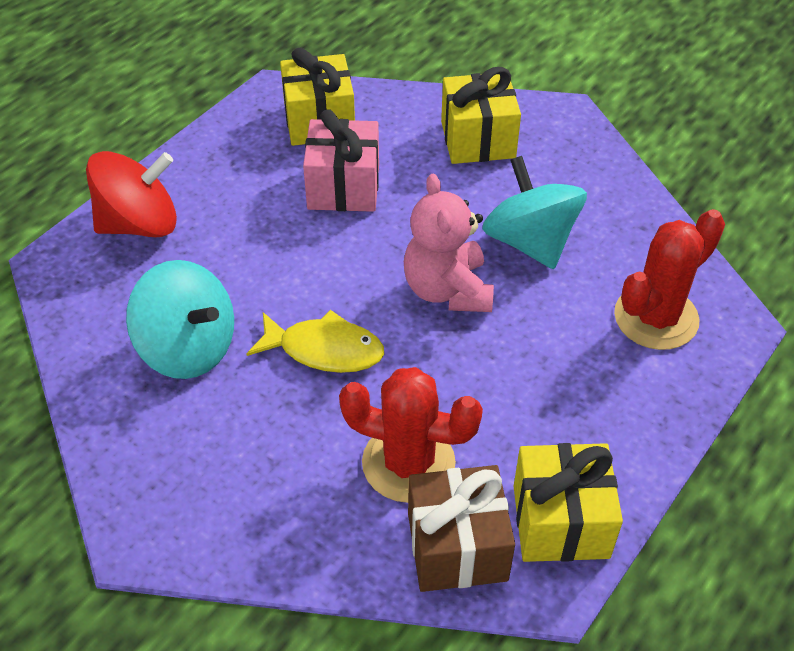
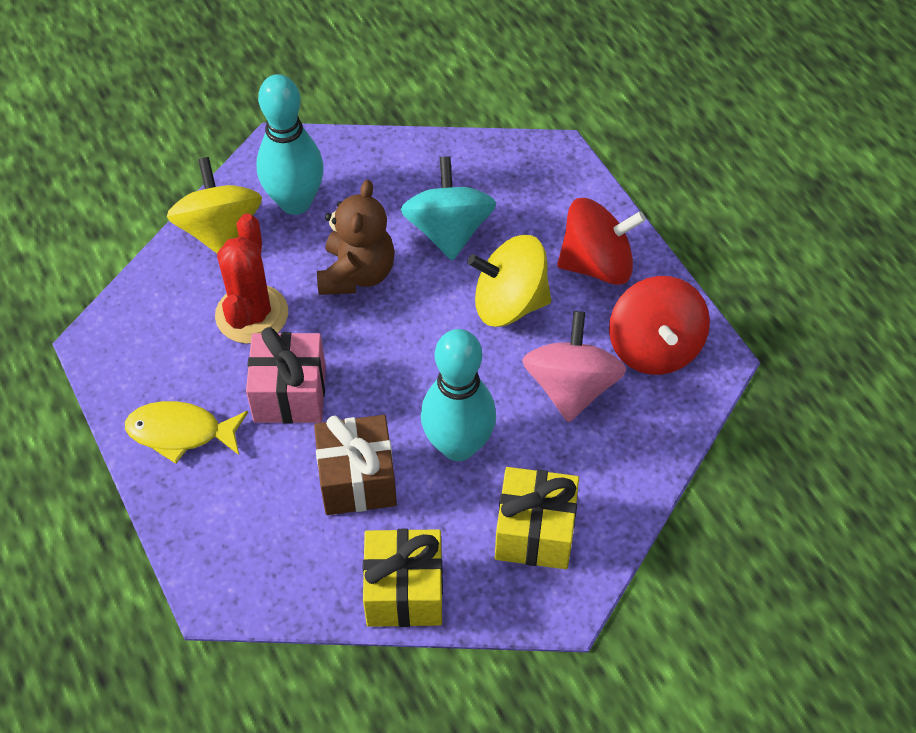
brown teddy bear: 0 -> 1
pink spinning top: 0 -> 1
pink teddy bear: 1 -> 0
red cactus: 2 -> 1
red spinning top: 1 -> 2
turquoise bowling pin: 0 -> 2
turquoise spinning top: 2 -> 1
yellow gift: 3 -> 2
yellow spinning top: 0 -> 2

